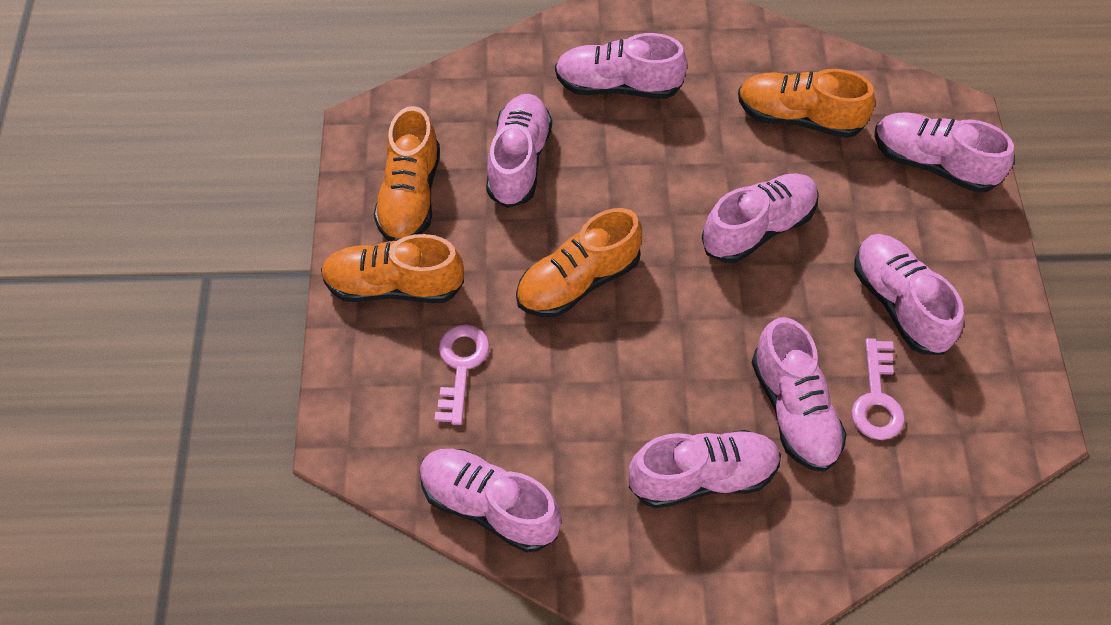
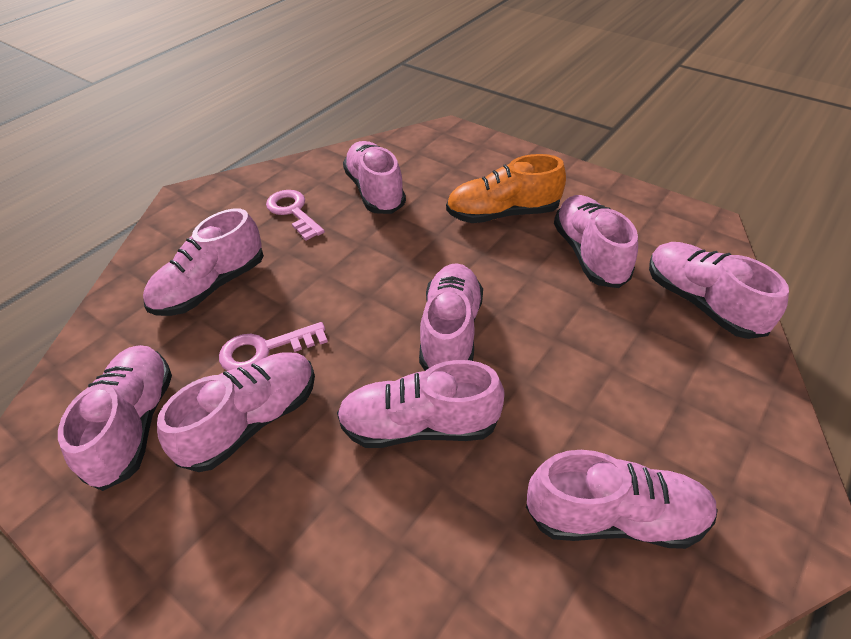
orange shoe: 4 -> 1
pink shoe: 8 -> 9

